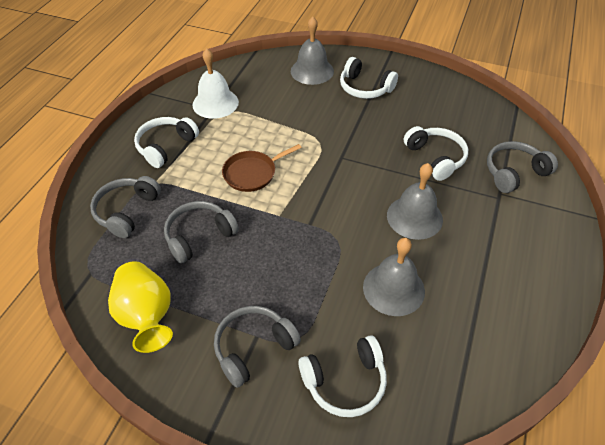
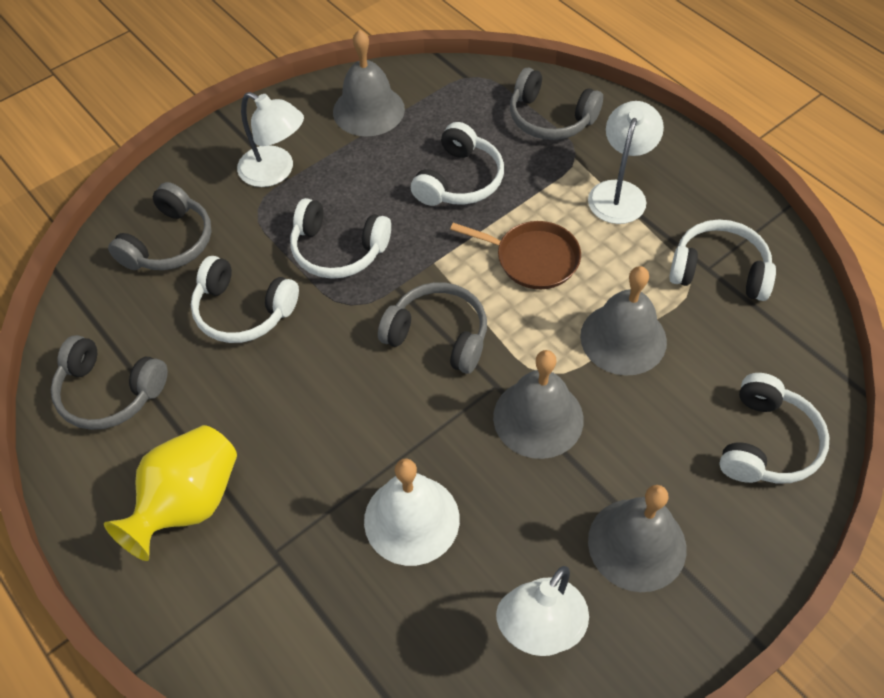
grey bell: 3 -> 4
white headphones: 4 -> 5
white lamp: 0 -> 3

